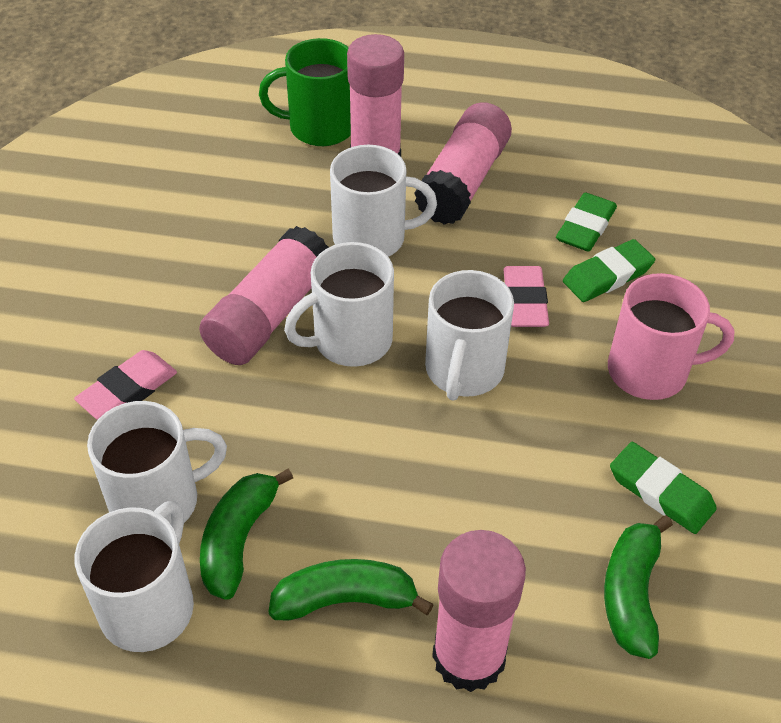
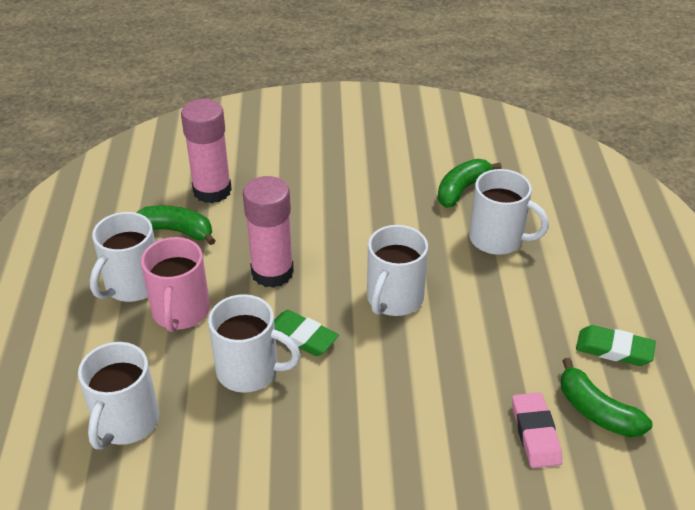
green eraser: 3 -> 2
green mug: 1 -> 0
pink eraser: 2 -> 1
pink glue stick: 4 -> 2

